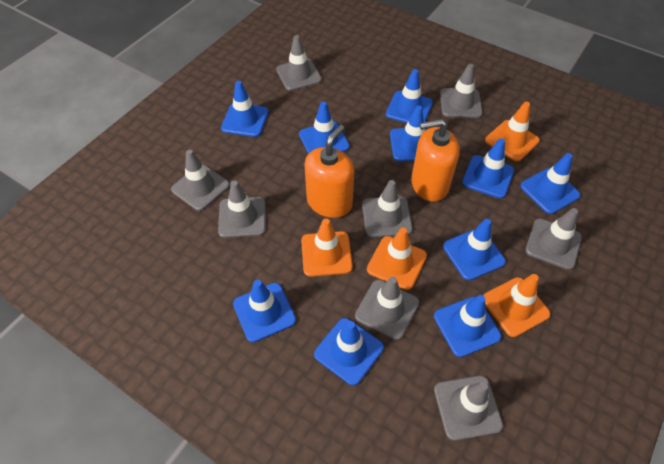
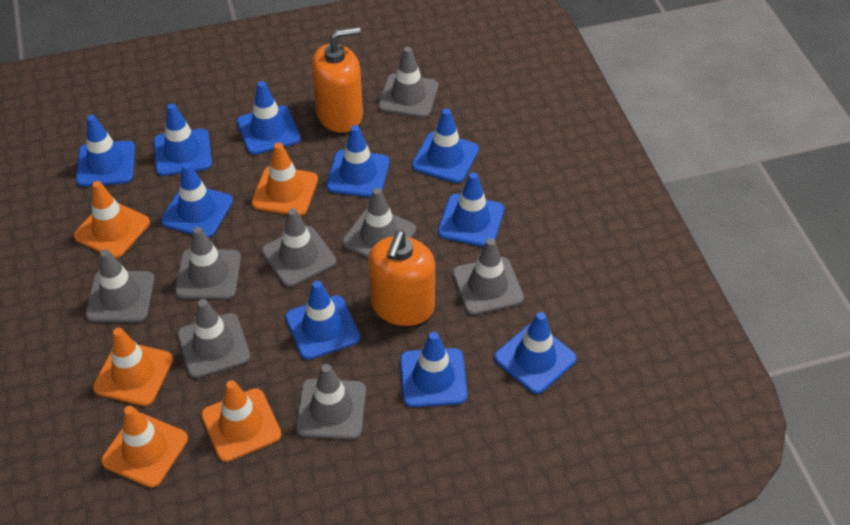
orange traffic cone: 4 -> 5

